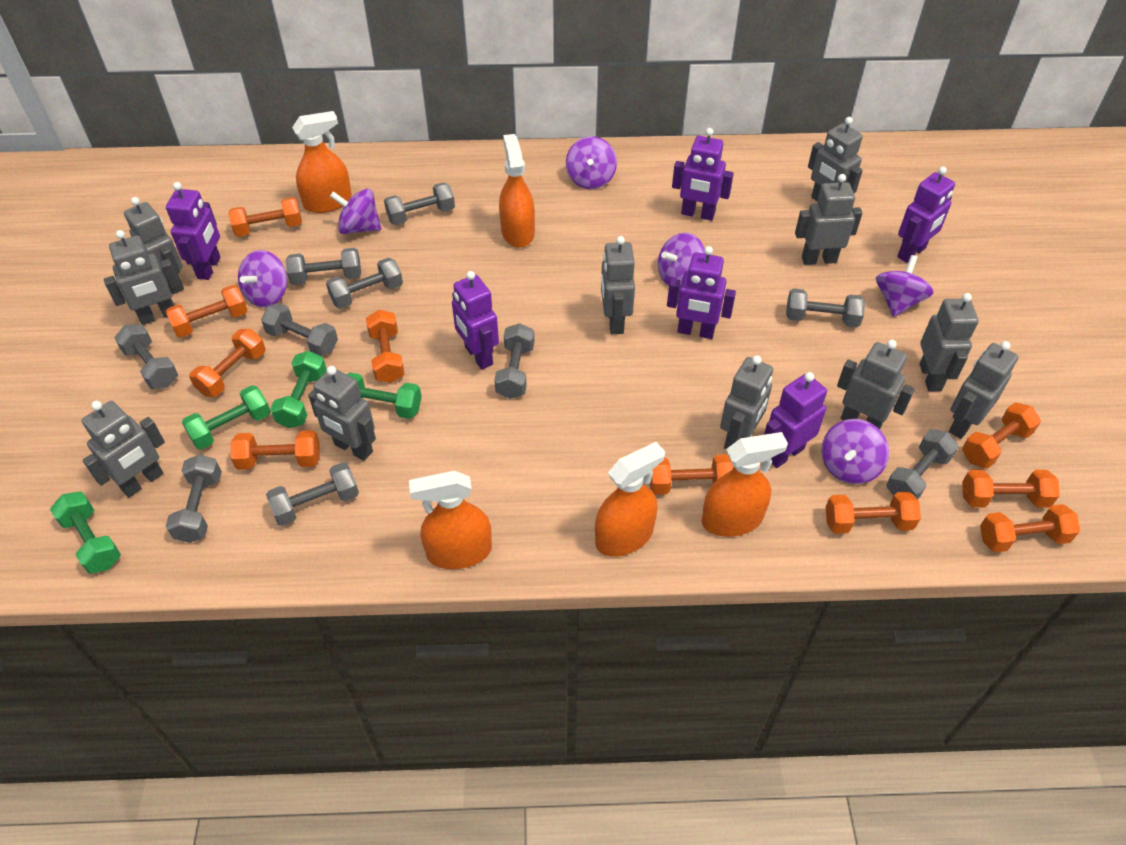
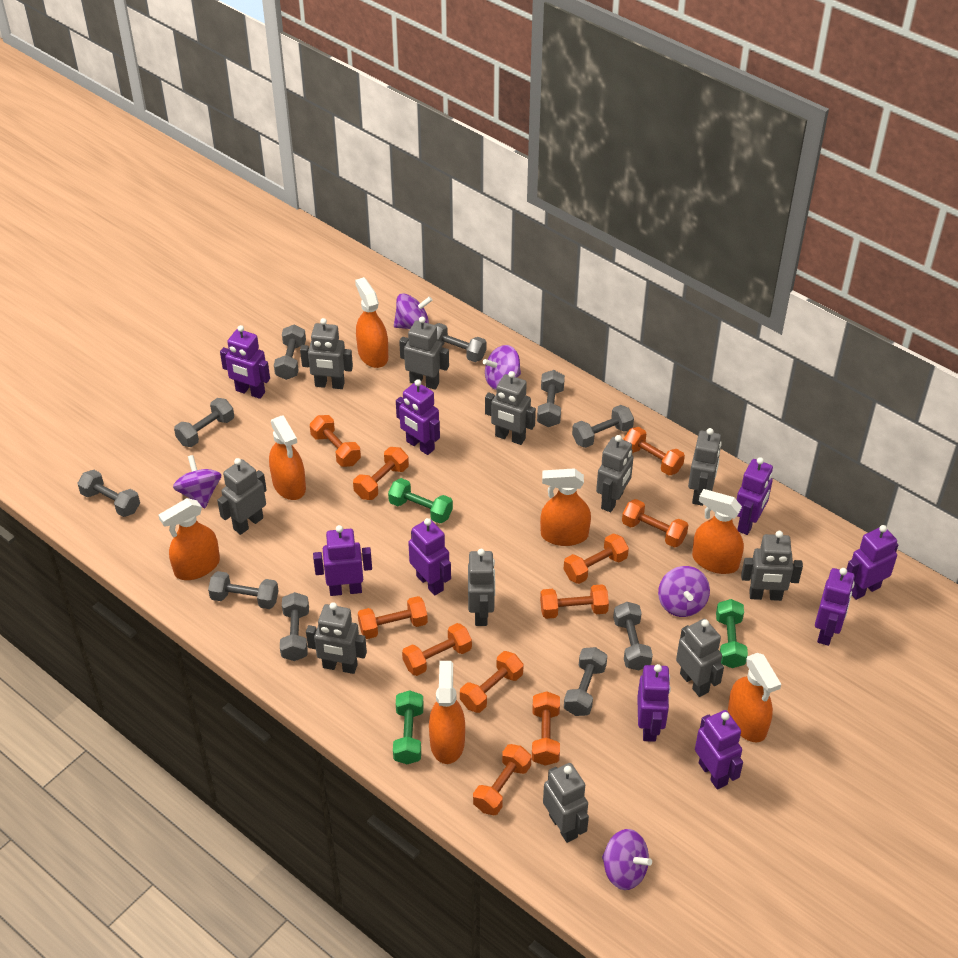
green dumbbell: 4 -> 3
orange dumbbell: 10 -> 11
orange spray bottle: 5 -> 7
purple robot: 6 -> 9
purple spinning top: 6 -> 5

